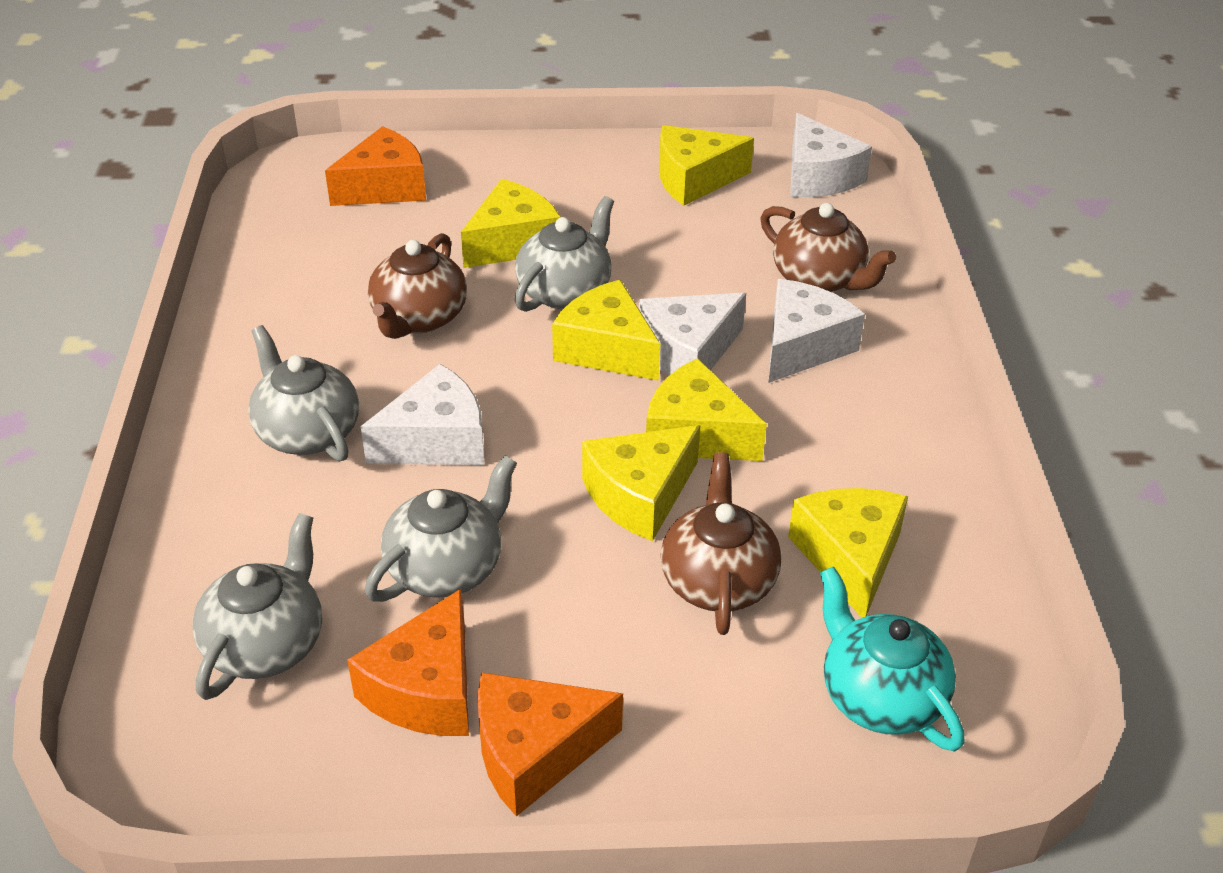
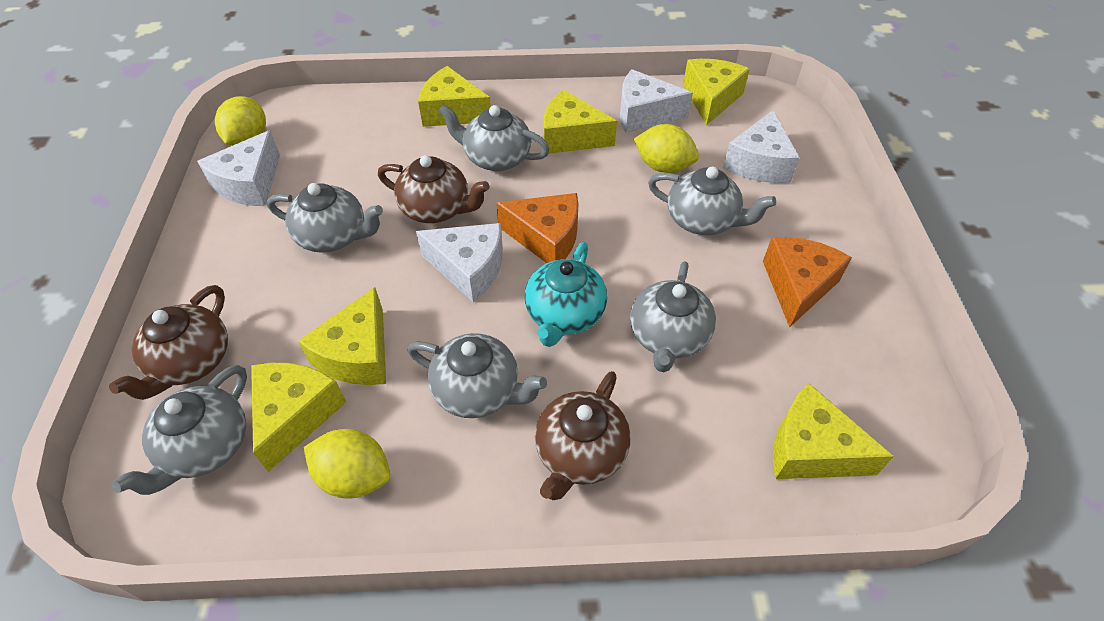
grey teapot: 4 -> 6
orange cheese: 3 -> 2
yellow lemon: 0 -> 3

